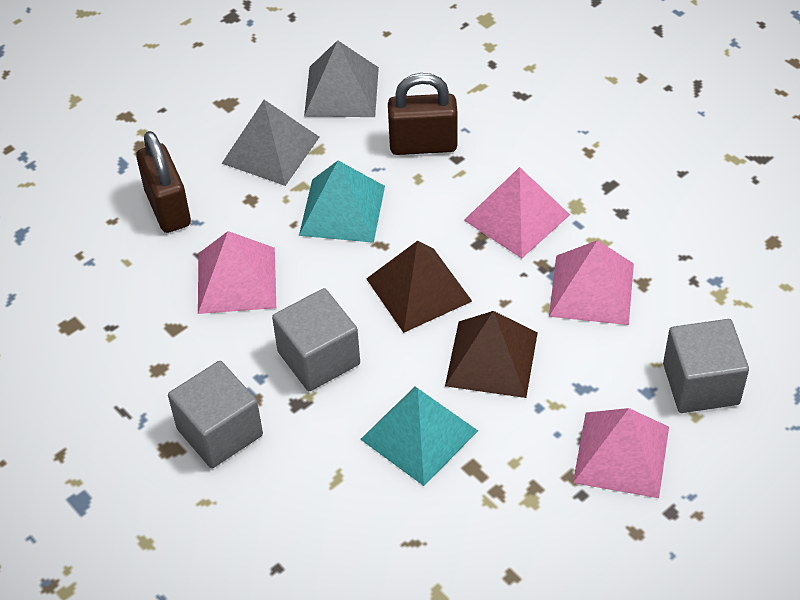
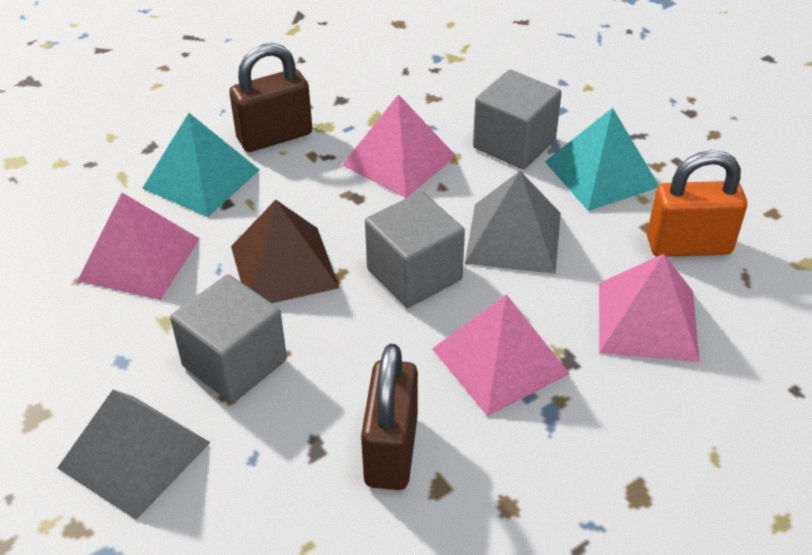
brown pyramid: 2 -> 1
orange padlock: 0 -> 1

